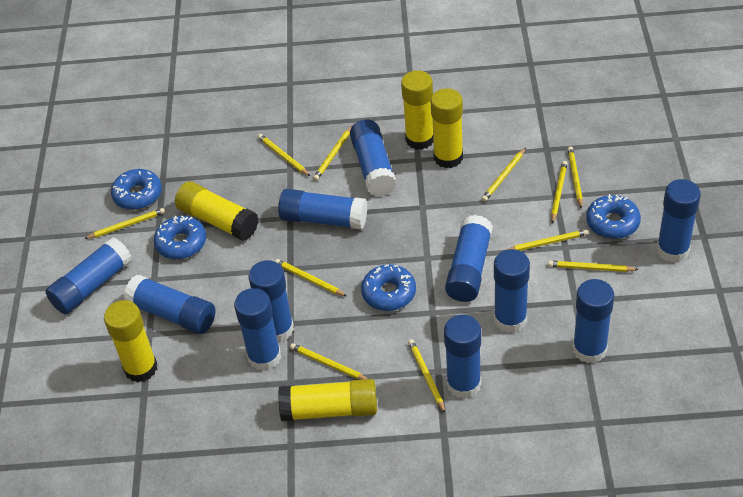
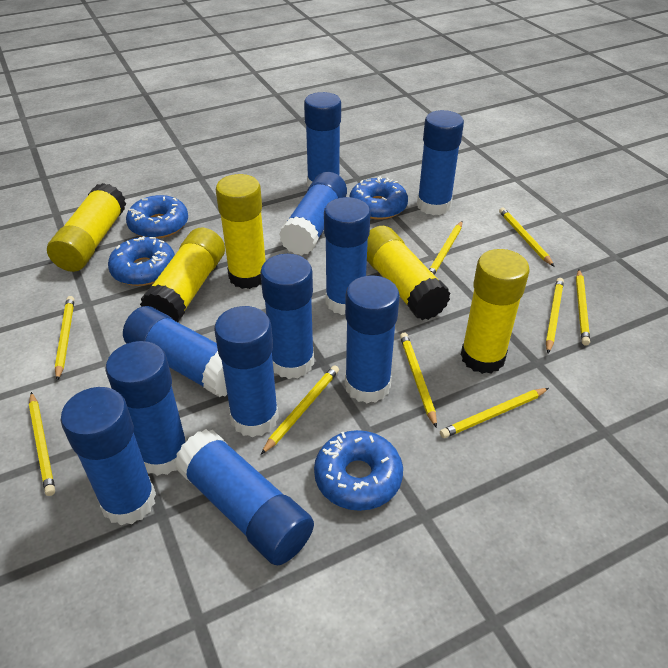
yellow pencil: 11 -> 9

